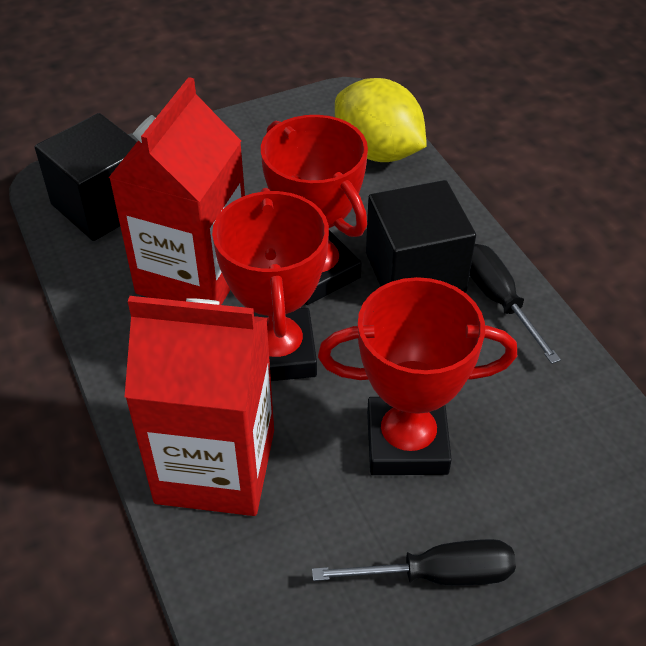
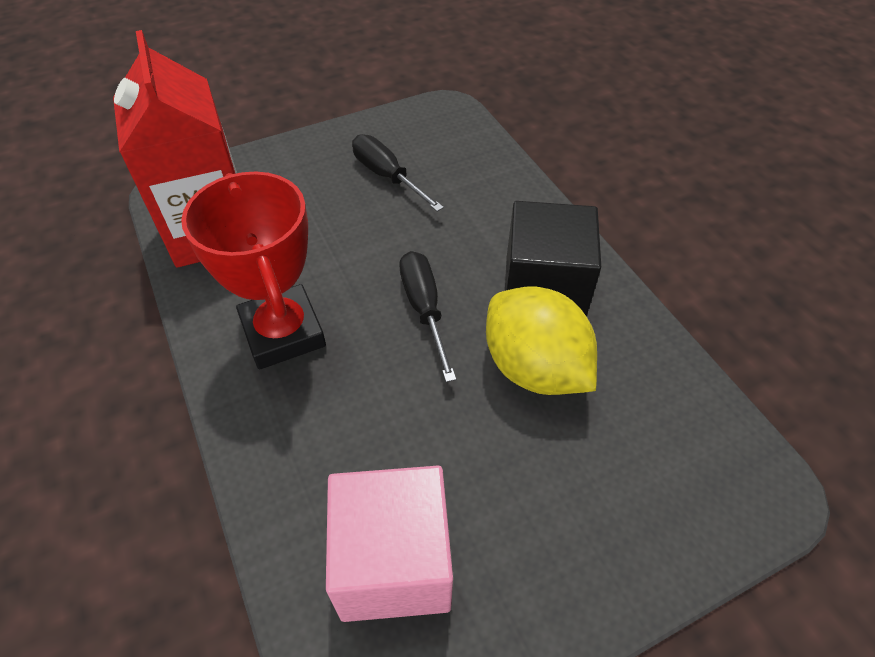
black cube: 2 -> 1
pink cube: 0 -> 1
red carton: 2 -> 1
red trophy: 3 -> 1

